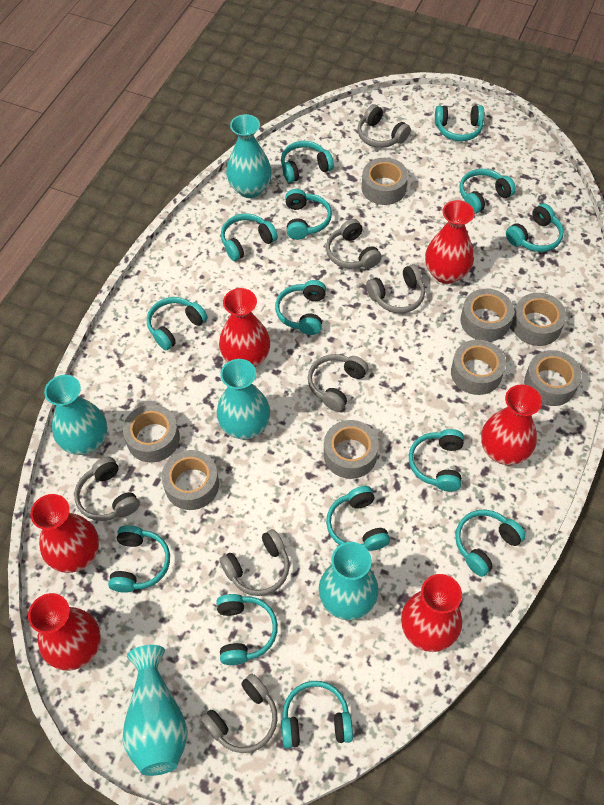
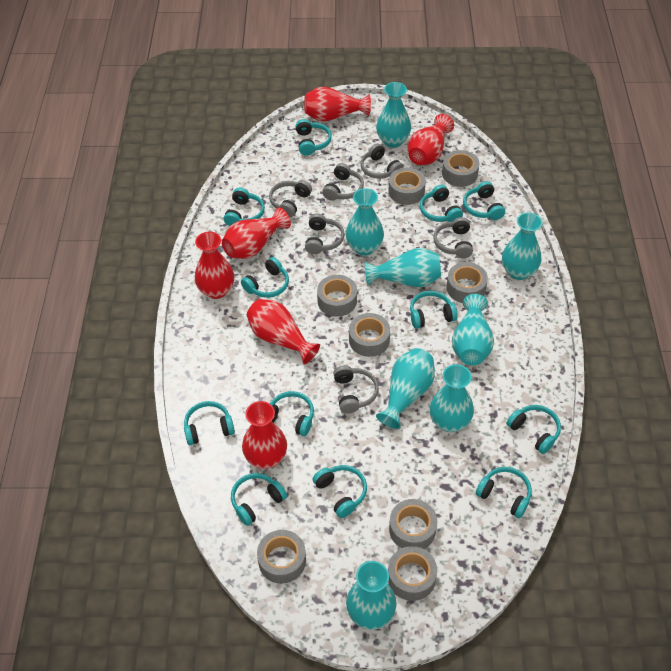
grey headphones: 7 -> 6
turquoise headphones: 14 -> 12
turquoise vase: 5 -> 8

